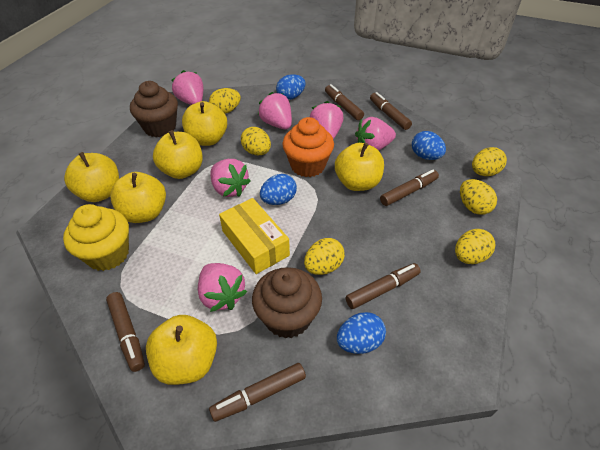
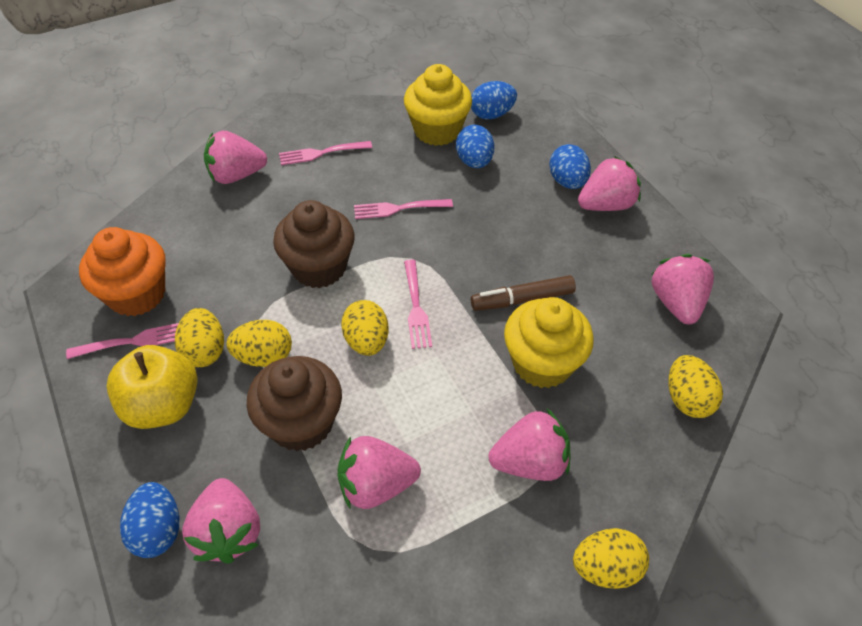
brown marker: 6 -> 1
pink fork: 0 -> 4
yellow apple: 6 -> 1
yellow box: 1 -> 0
yellow cupcake: 1 -> 2
yellow egg: 6 -> 5

